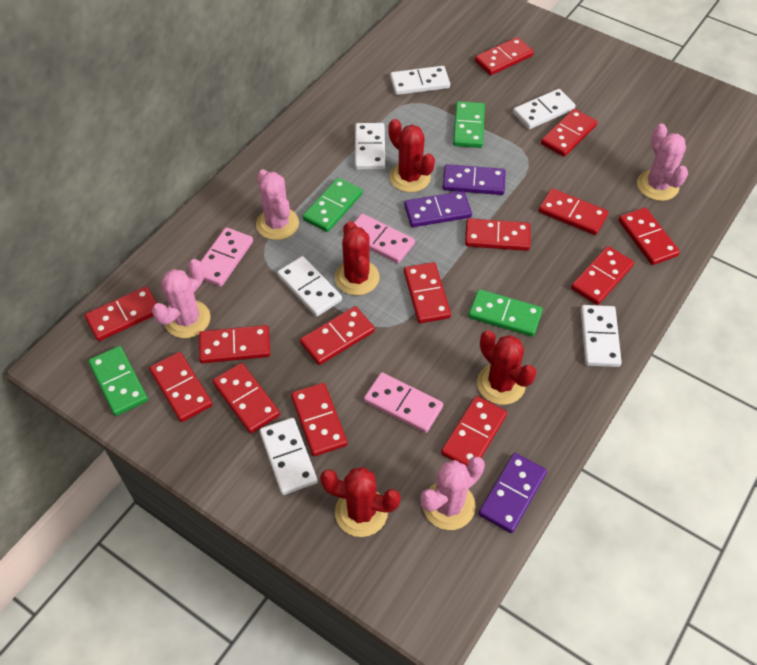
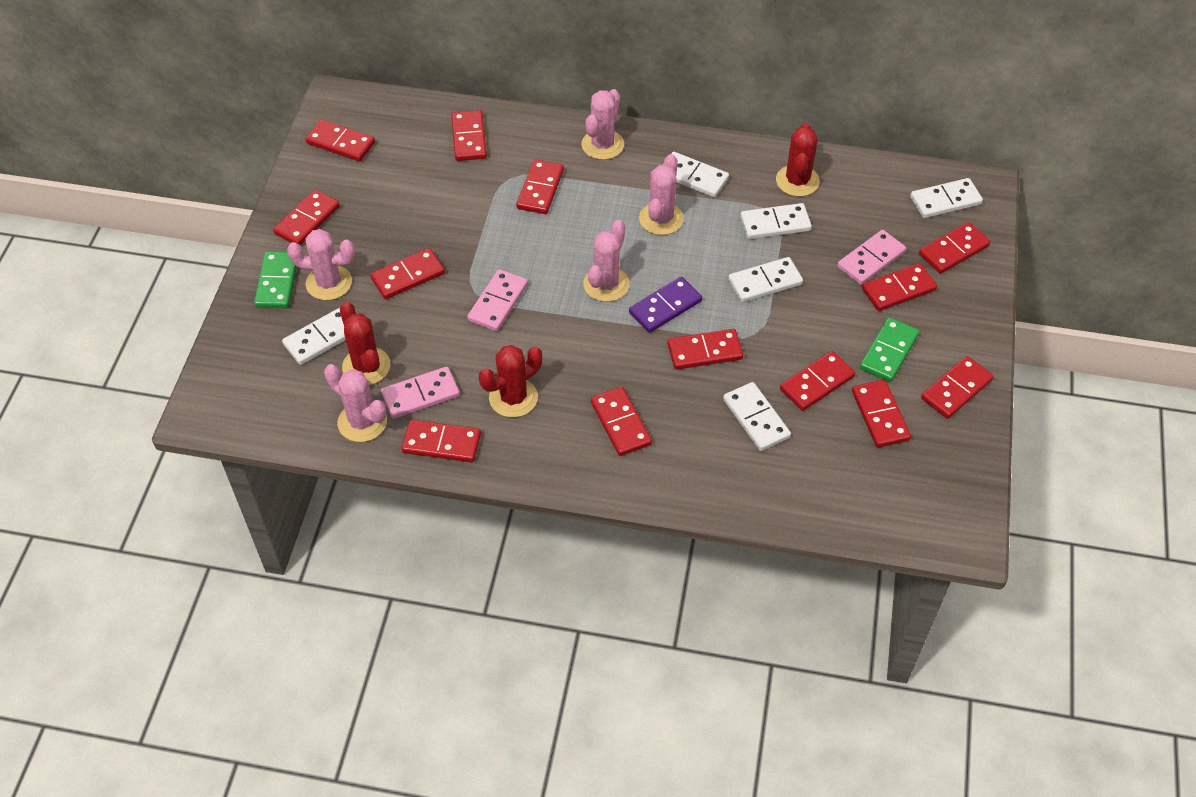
green domino: 4 -> 2
pink cactus: 4 -> 5
purple domino: 3 -> 1
red cactus: 4 -> 3
red domino: 14 -> 13

